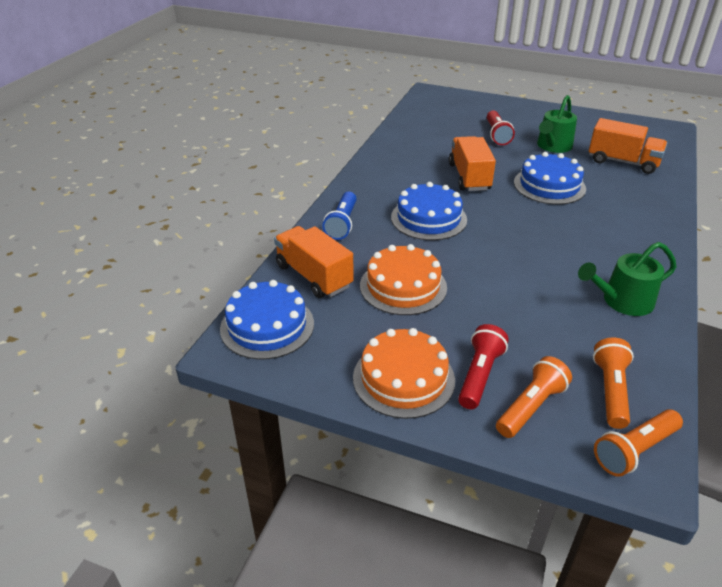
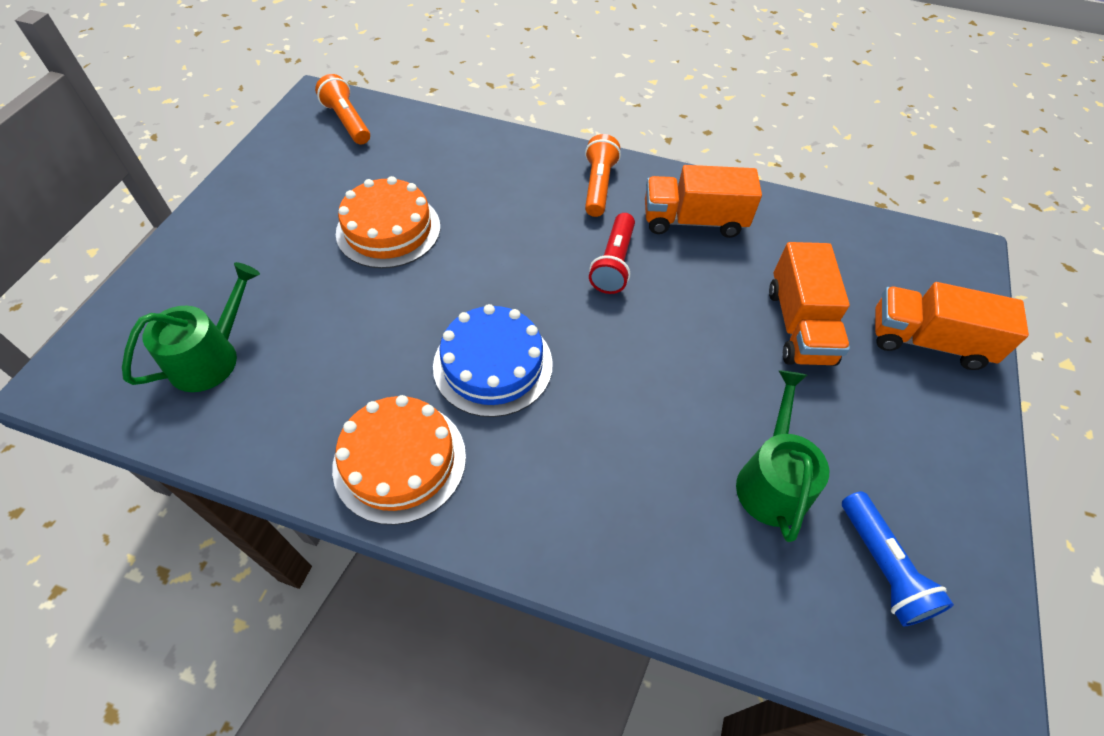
blue cake: 3 -> 1
orange flashlight: 3 -> 2
red flashlight: 2 -> 1

